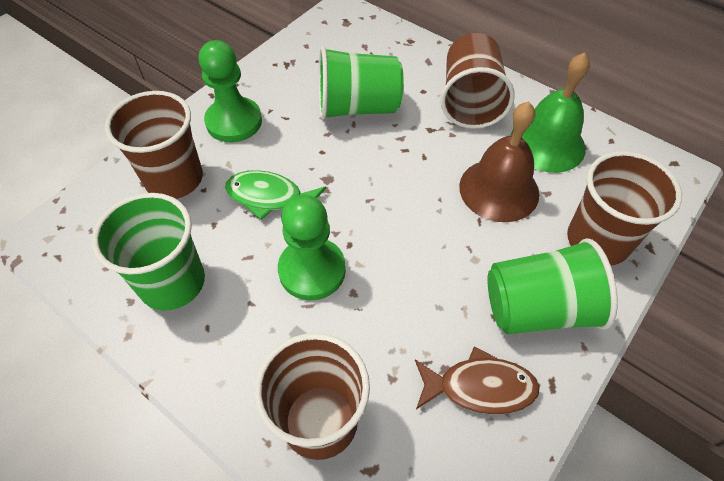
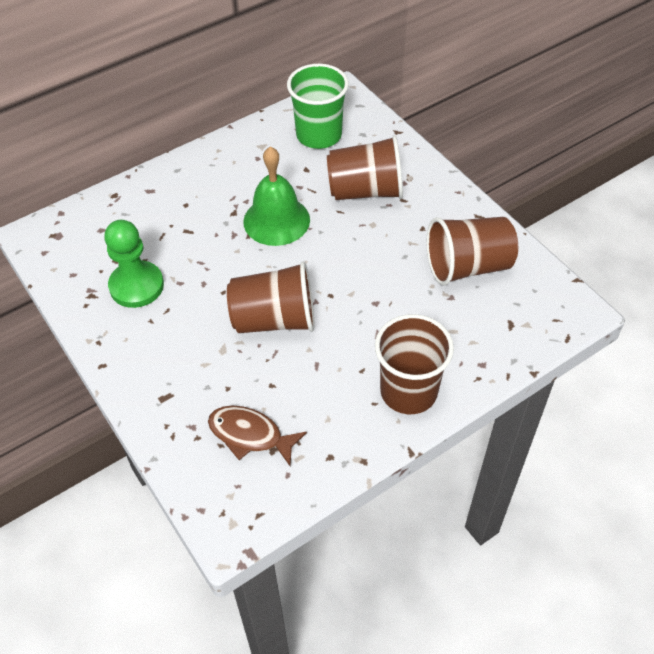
brown bell: 1 -> 0
green cup: 3 -> 1
green fish: 1 -> 0
green pawn: 2 -> 1

